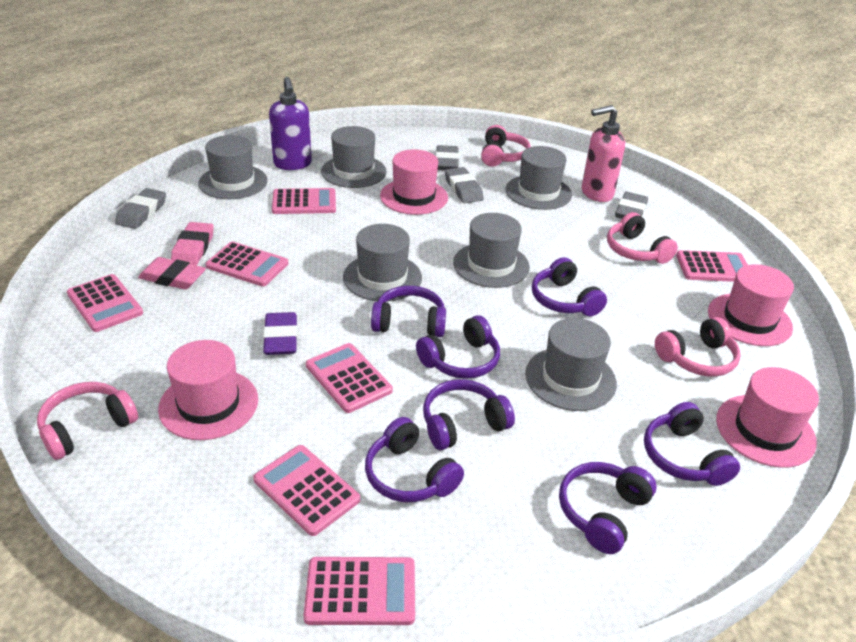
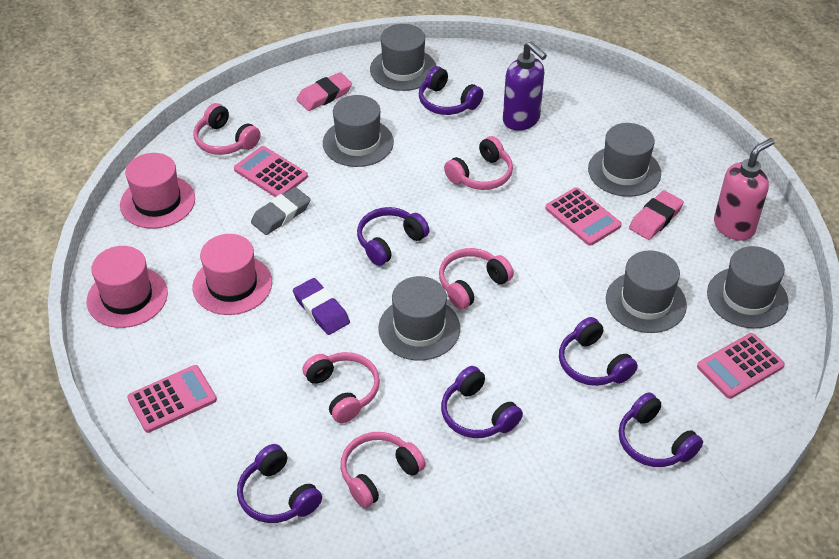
grey eraser: 4 -> 1
pink calculator: 7 -> 4
pink hat: 4 -> 3
pink headphones: 4 -> 5
purple headphones: 7 -> 6

